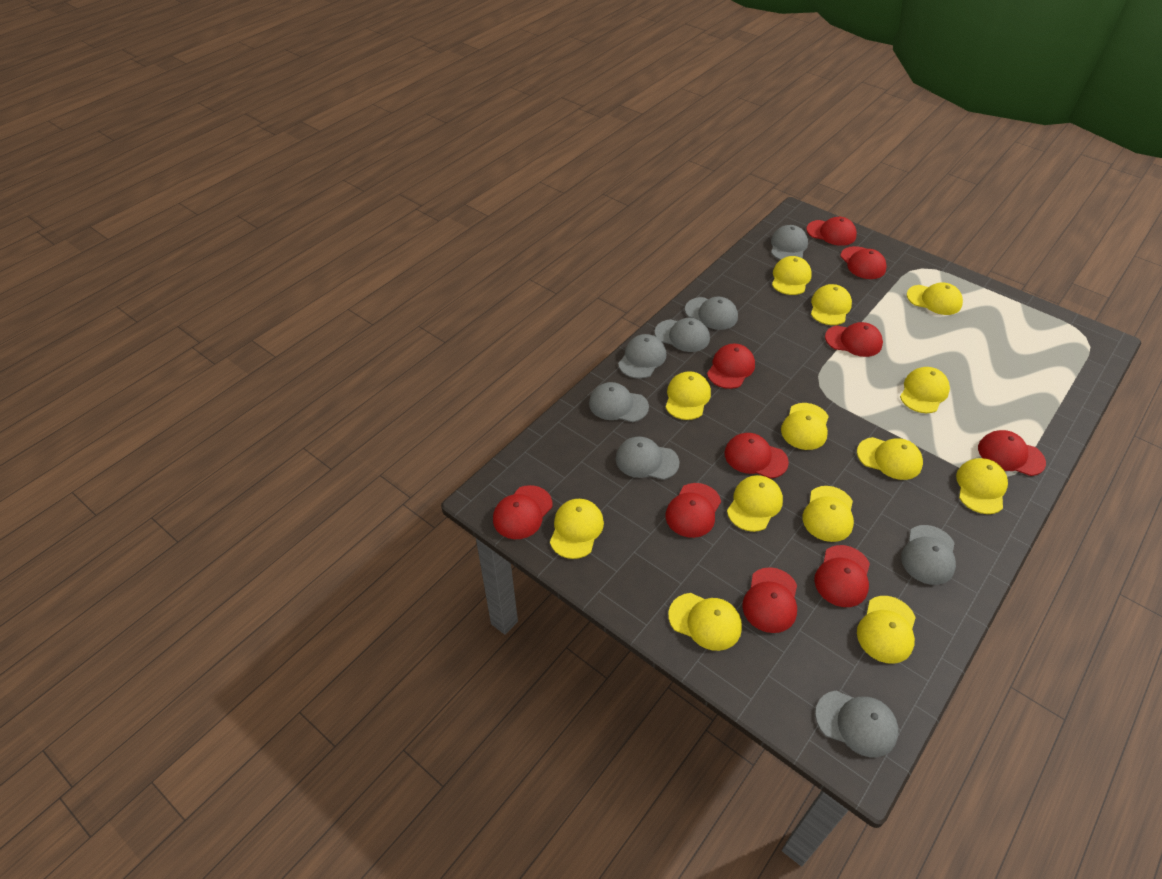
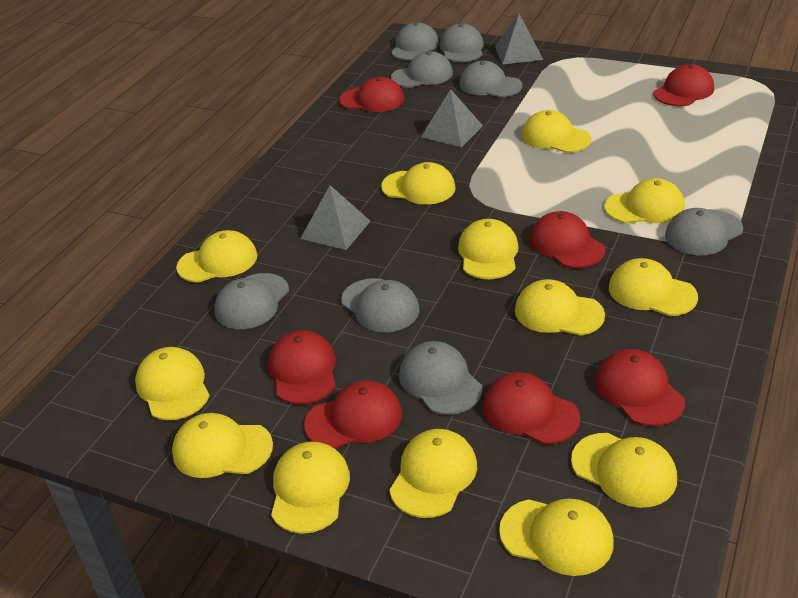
grey pyramid: 0 -> 3
red cap: 10 -> 7

